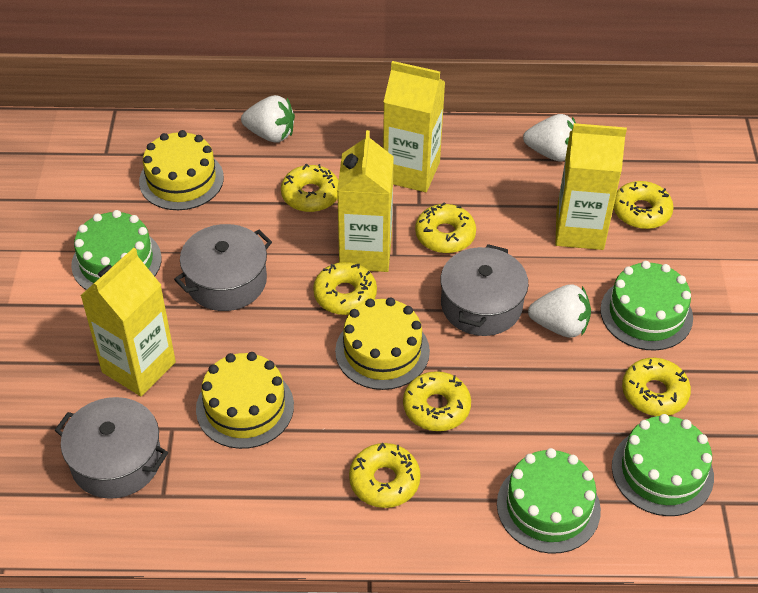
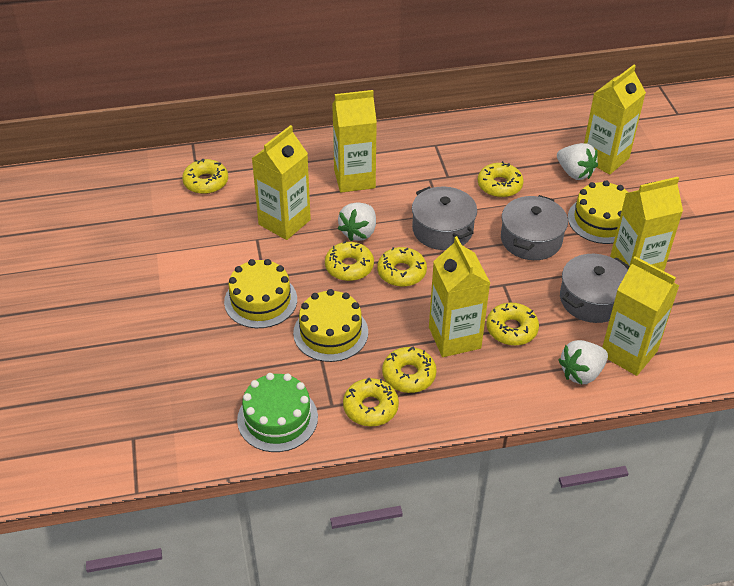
green cake: 4 -> 1
yellow carton: 4 -> 6

